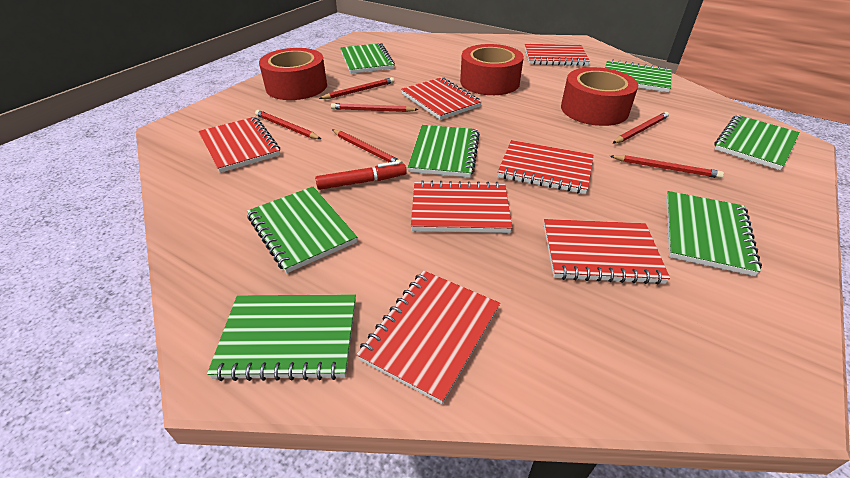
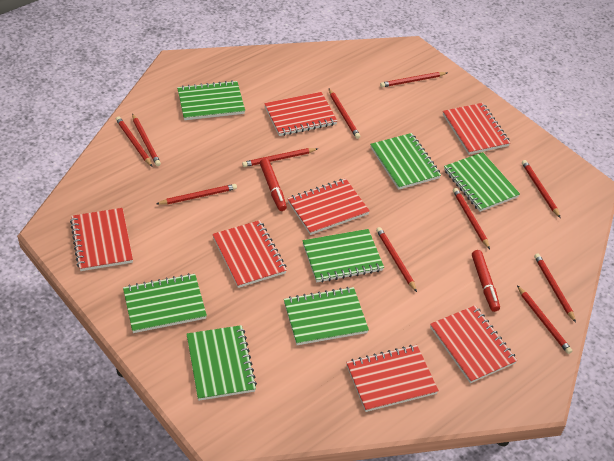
red marker: 1 -> 2
red pencil: 6 -> 11
red tape: 3 -> 0

